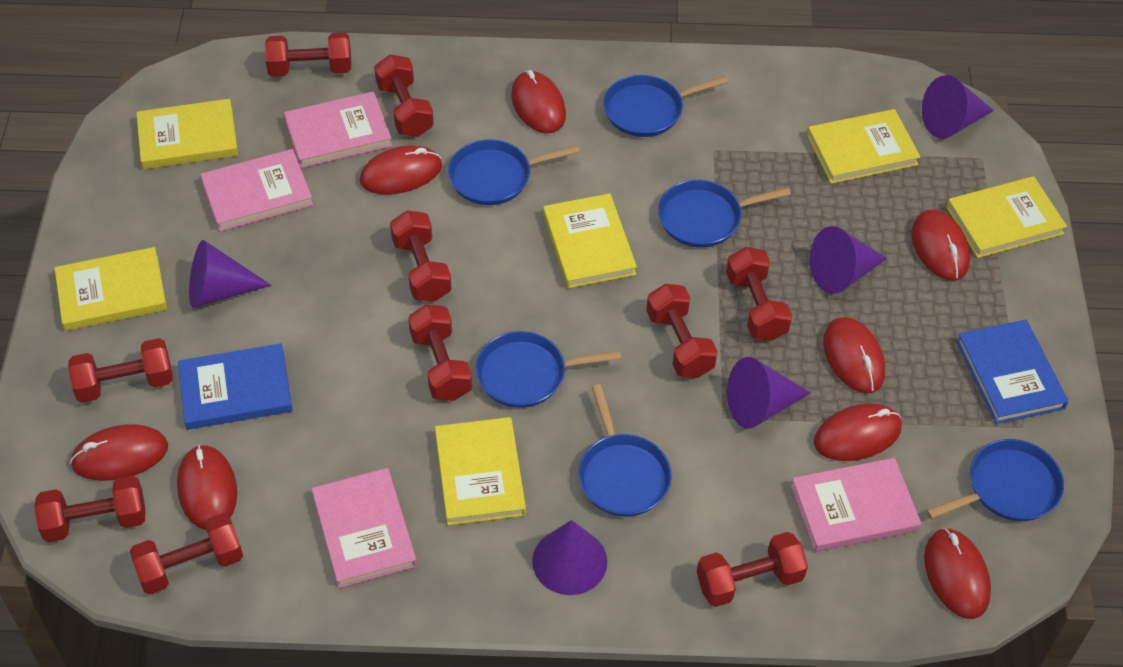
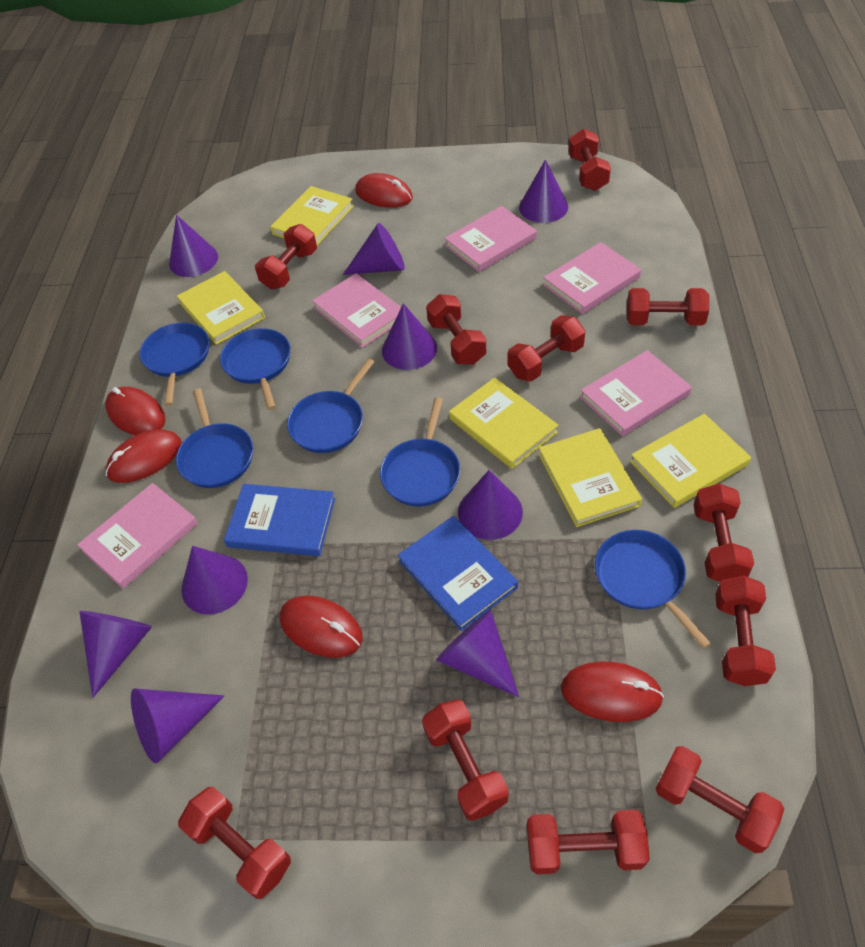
pink book: 4 -> 5
purple cone: 5 -> 9
red dumbbell: 10 -> 11
red mouse: 8 -> 5
yellow book: 6 -> 5

